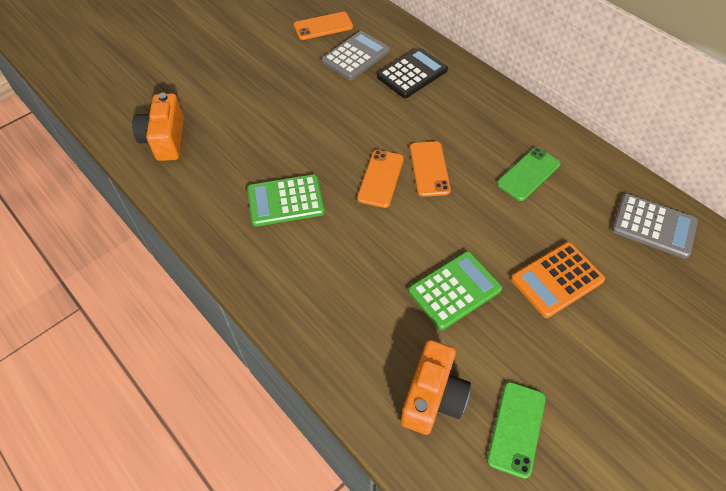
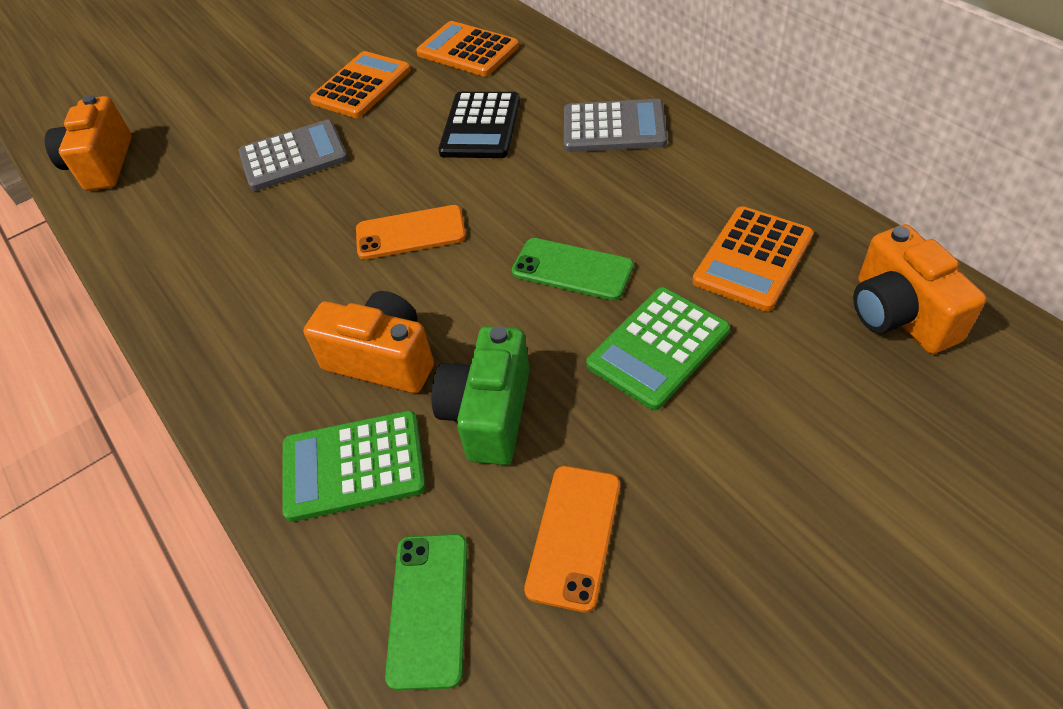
green camera: 0 -> 1
orange calculator: 1 -> 3
orange camera: 2 -> 3
orange phone: 3 -> 2

